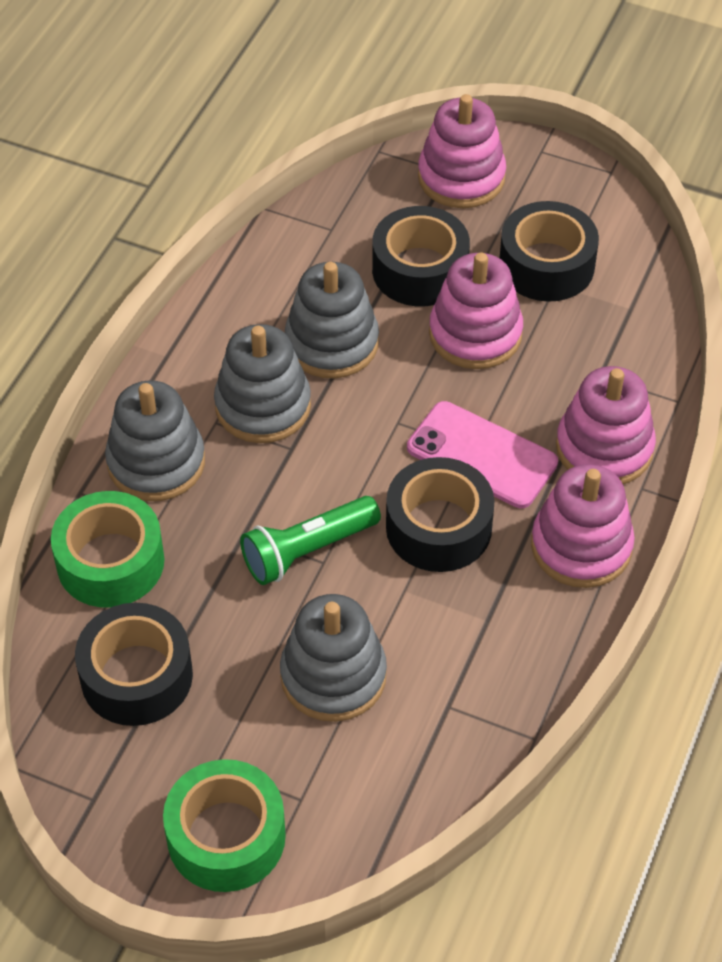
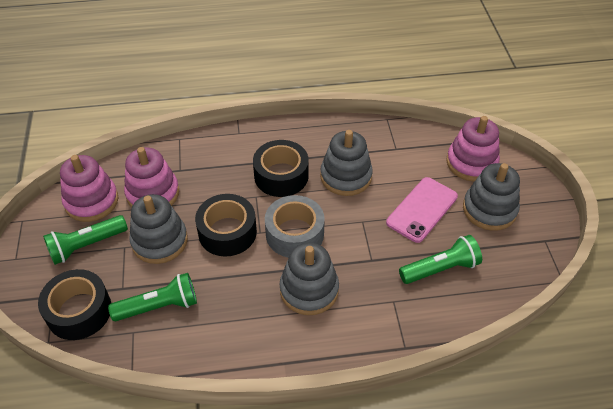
black tape: 4 -> 3
green flashlight: 1 -> 3
green tape: 2 -> 0
grey tape: 0 -> 1
pink stacking toy: 4 -> 3

